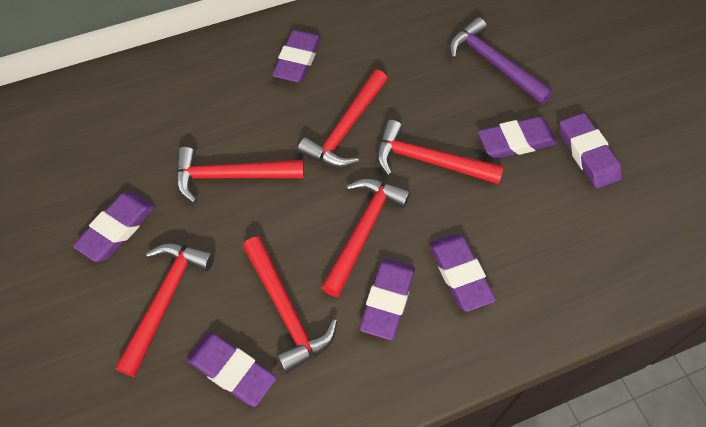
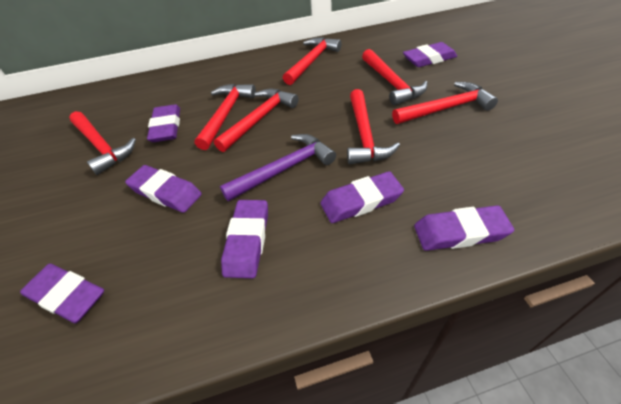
red hammer: 6 -> 7

